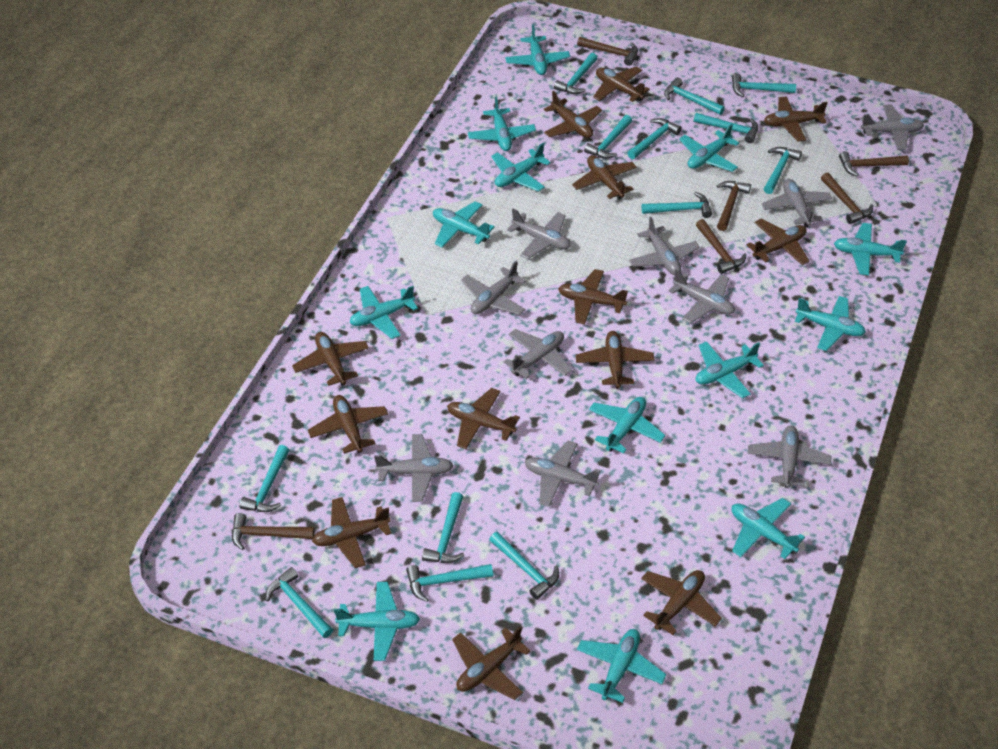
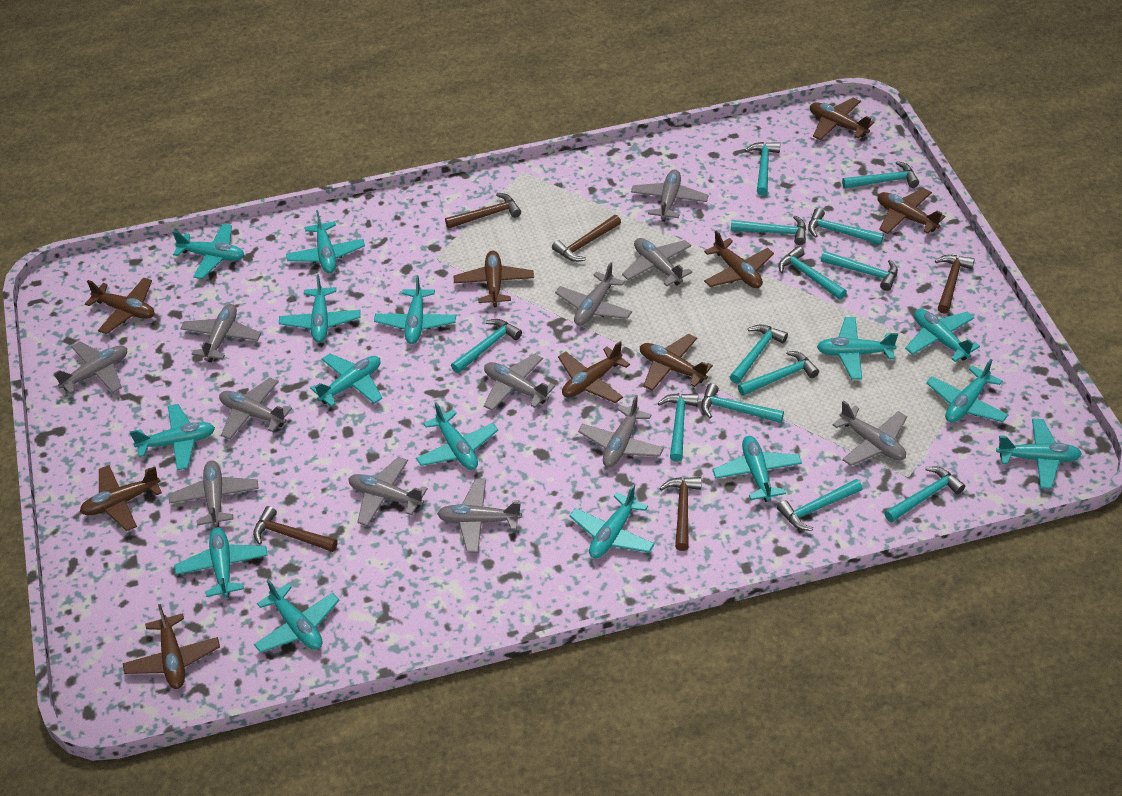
brown hammer: 6 -> 5
brown plane: 13 -> 9
grey plane: 10 -> 12
turquoise plane: 13 -> 15

